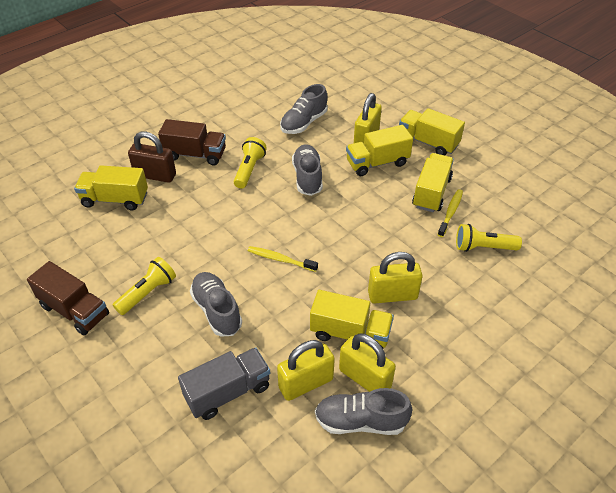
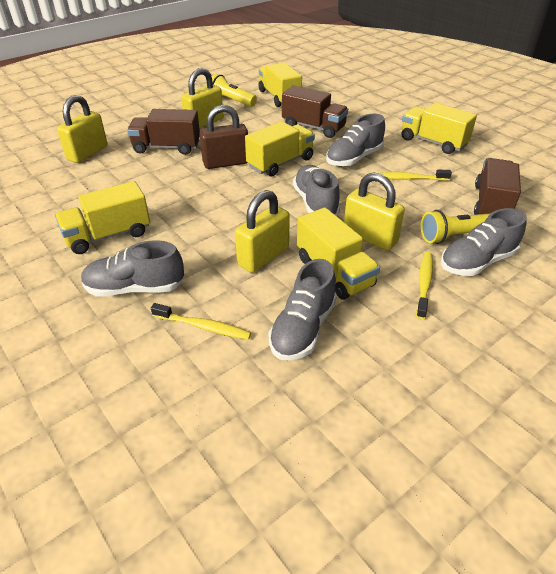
brown truck: 2 -> 3
grey shoe: 4 -> 5
grey truck: 1 -> 0
yellow flashlight: 3 -> 2
yellow toothbrush: 2 -> 3

